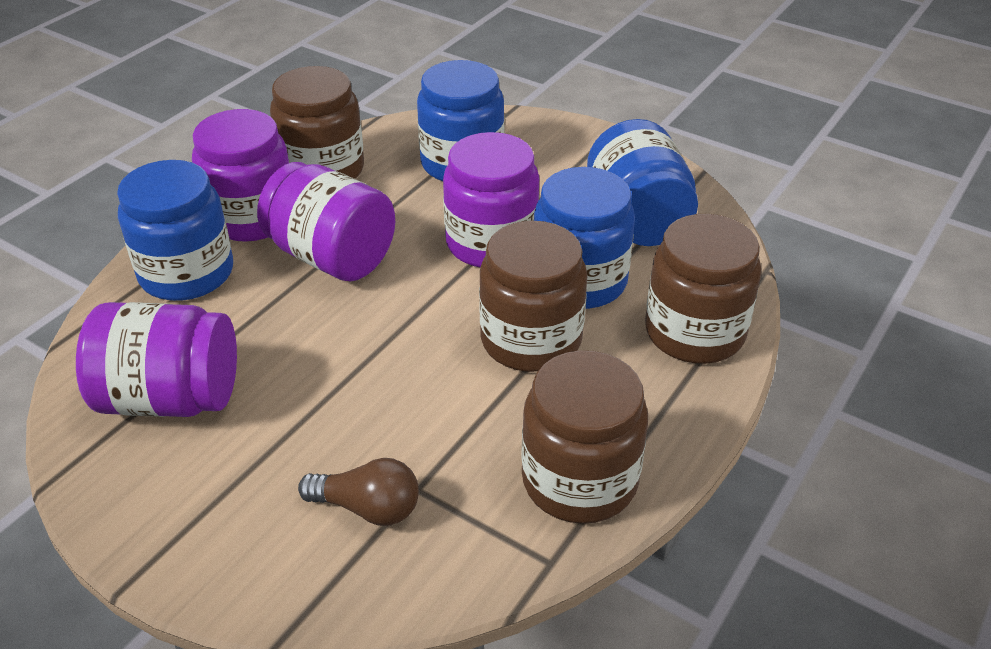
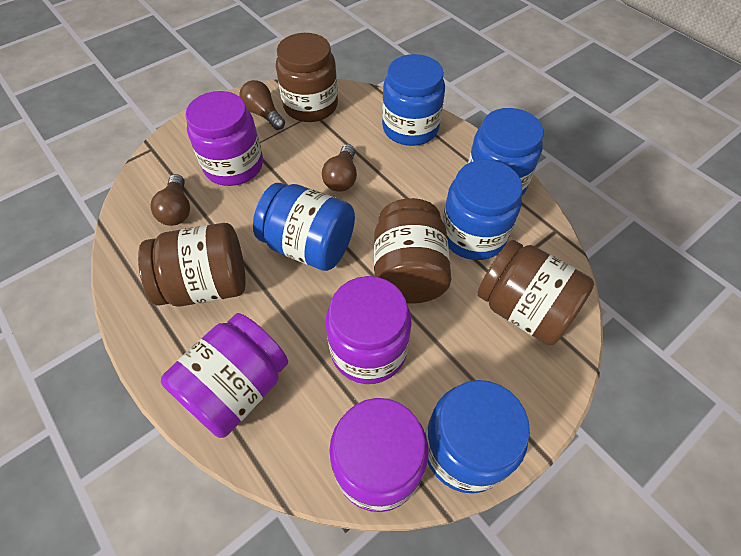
blue jar: 4 -> 5
brown light bulb: 1 -> 3

